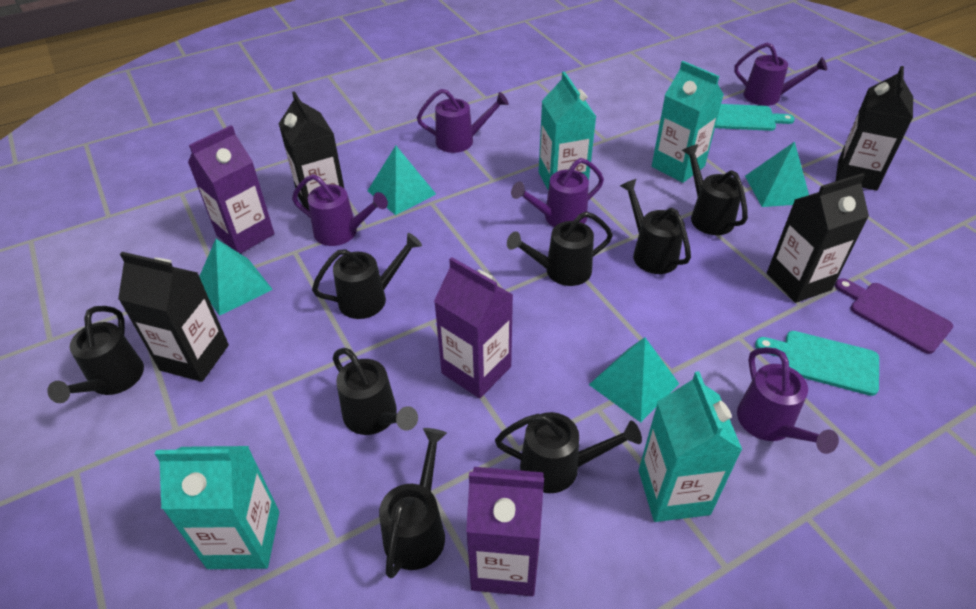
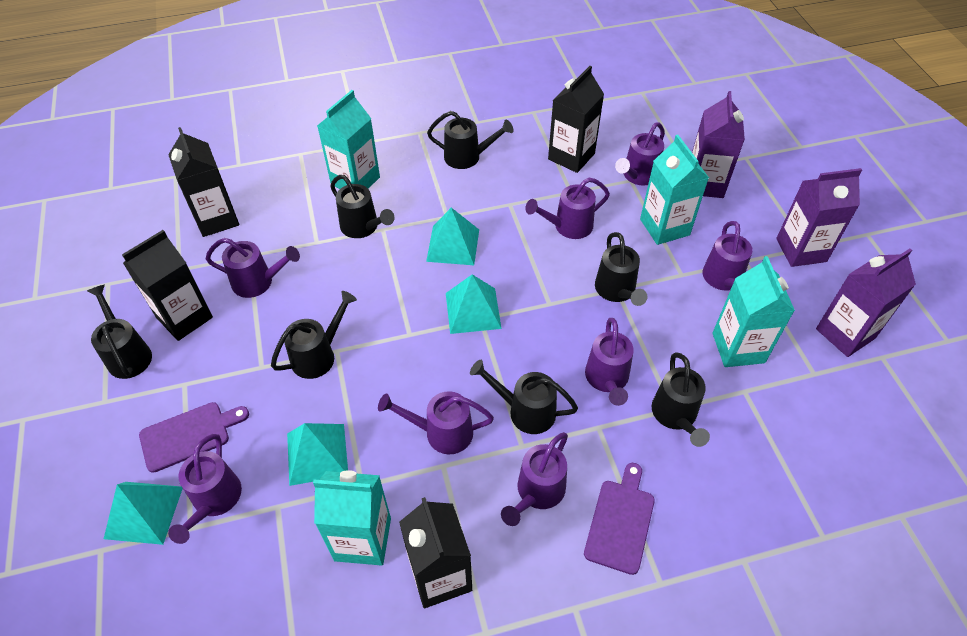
black watering can: 8 -> 7
purple cutting board: 1 -> 2
purple watering can: 5 -> 8
turquoise cutting board: 2 -> 0

